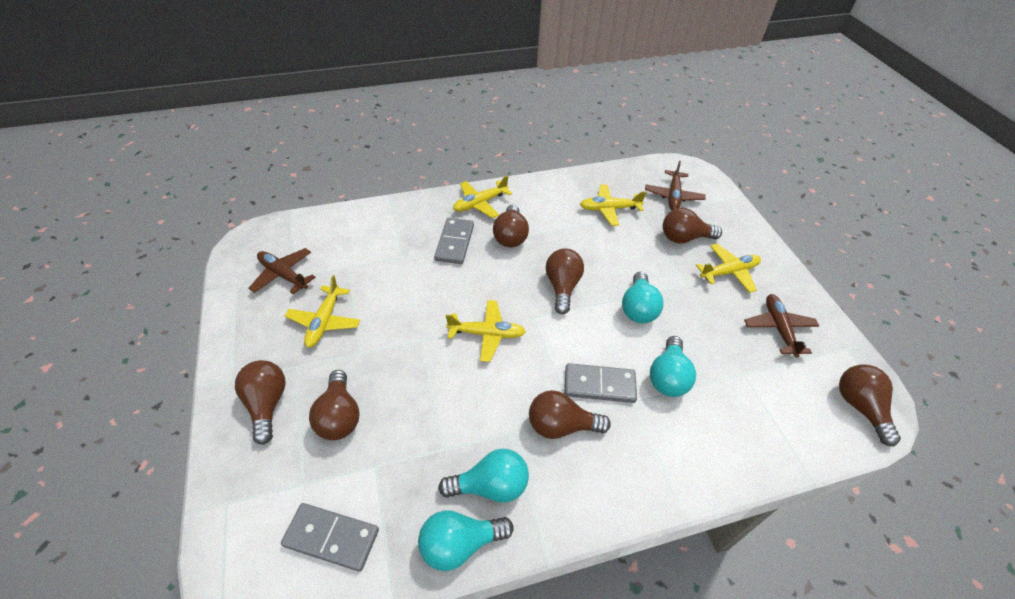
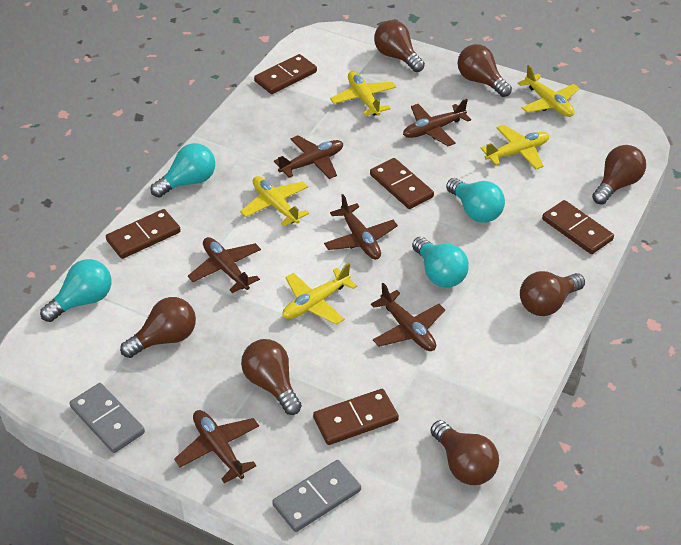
brown domino: 0 -> 5
brown plane: 3 -> 6
grey domino: 3 -> 2

